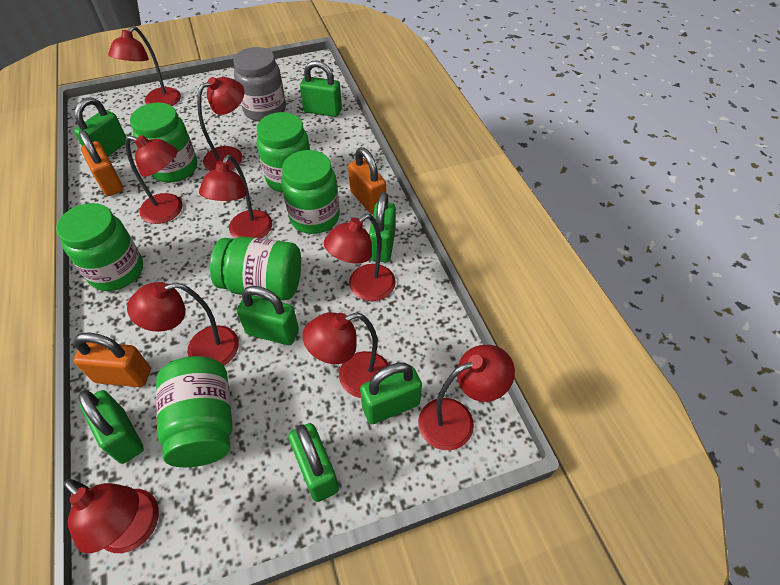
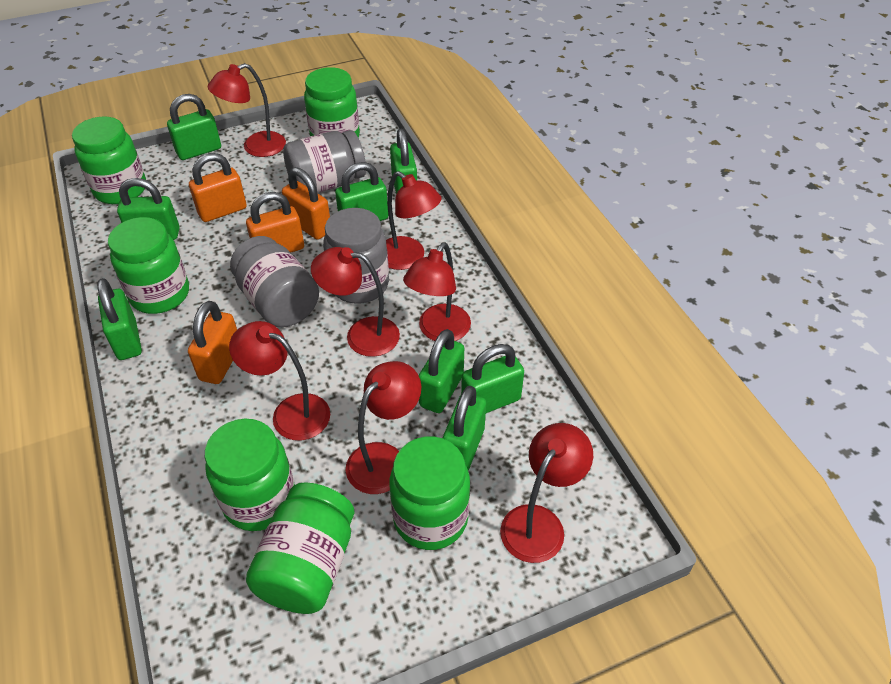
green padlock: 7 -> 8
grey jar: 1 -> 3
orange padlock: 3 -> 4
red lamp: 9 -> 7

